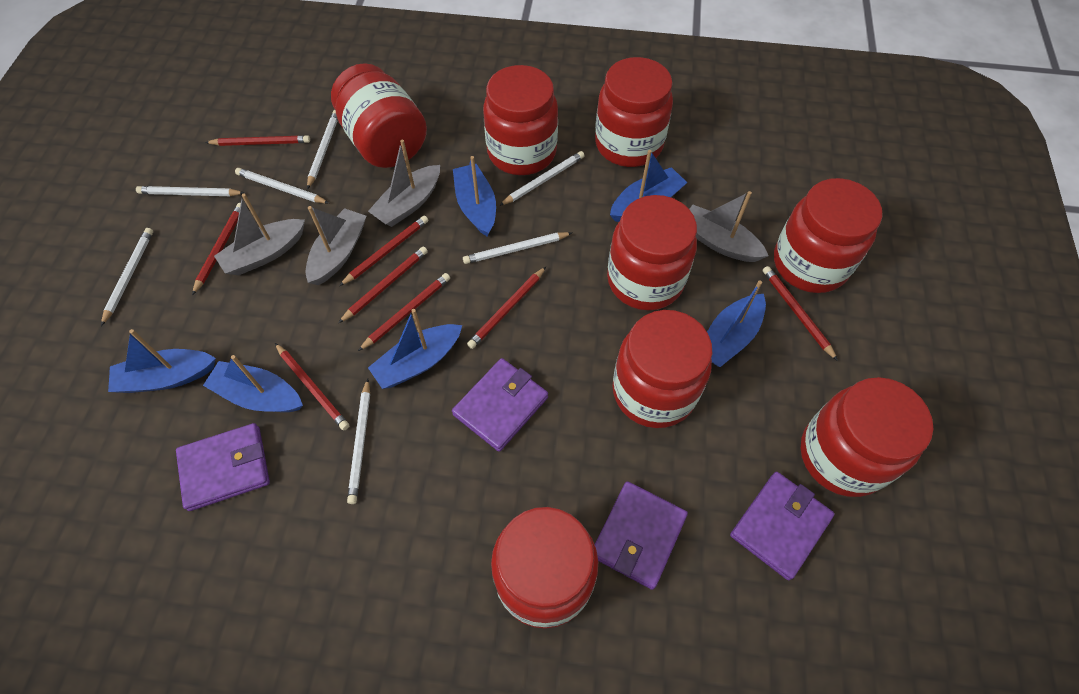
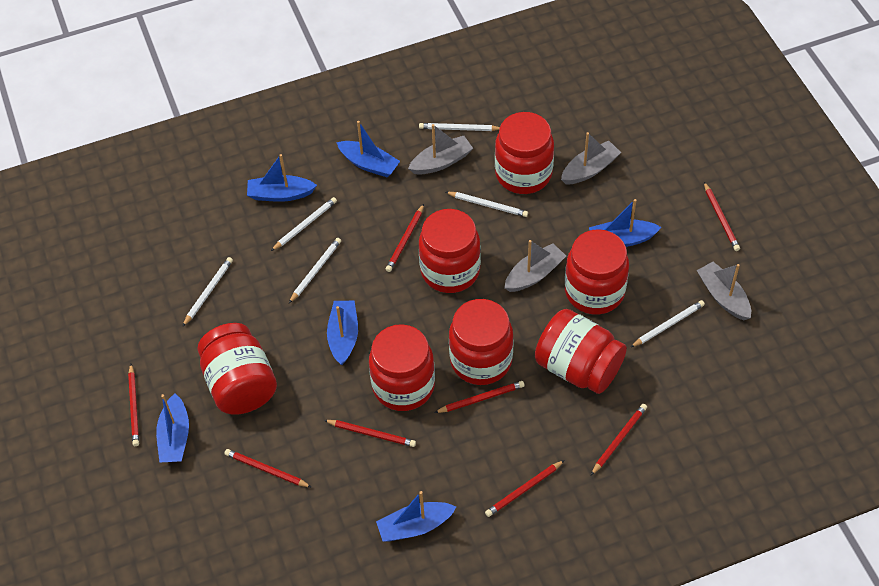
purple wallet: 4 -> 0
red jar: 8 -> 7
white pencil: 7 -> 6

